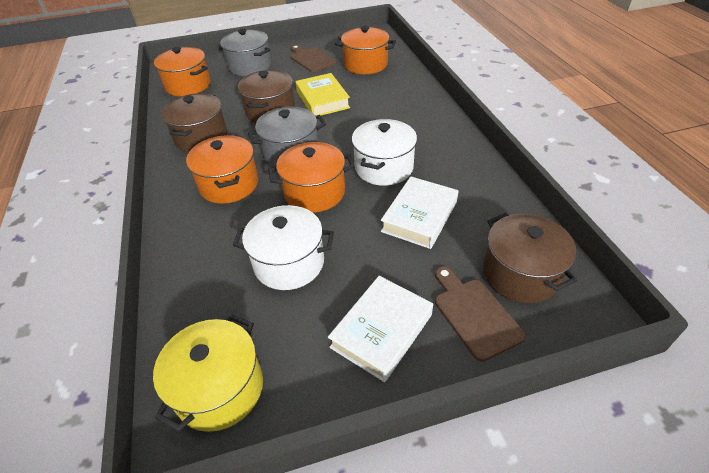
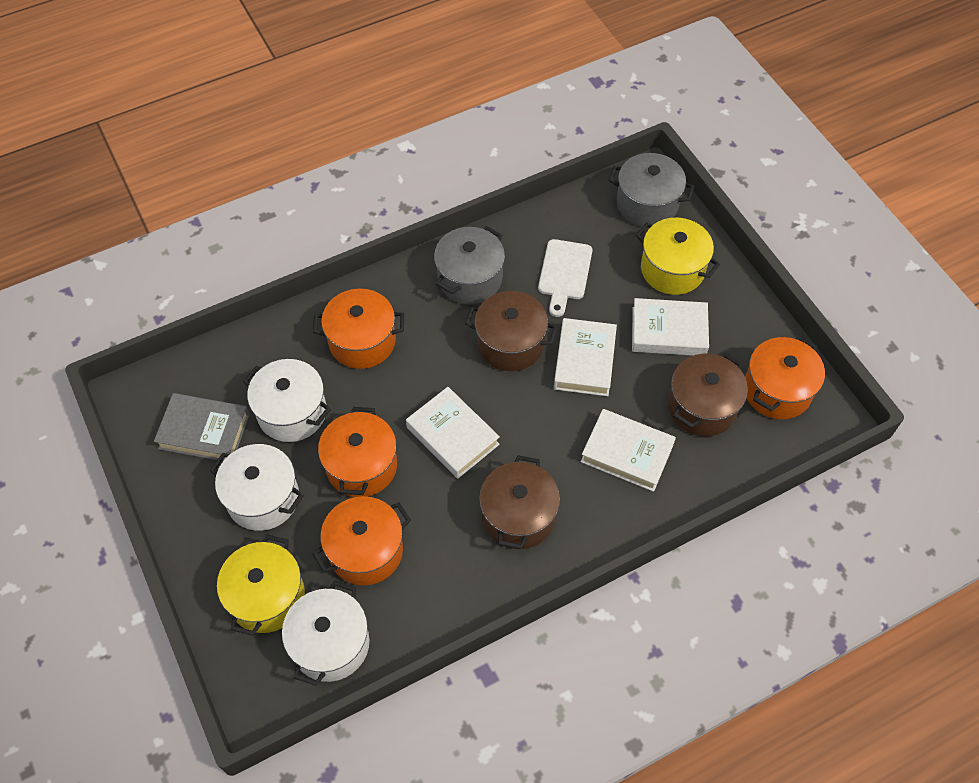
brown cutting board: 2 -> 0
grey book: 0 -> 1
white book: 2 -> 4
white cutting board: 0 -> 1
white pot: 2 -> 3
yellow book: 1 -> 0
yellow pot: 1 -> 2

